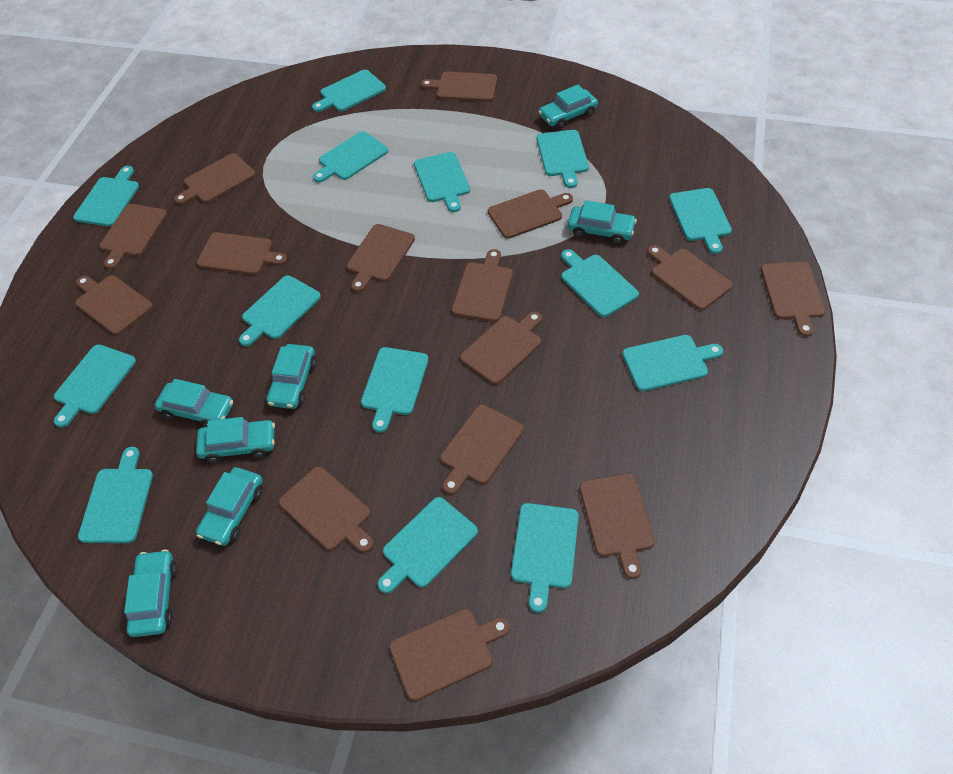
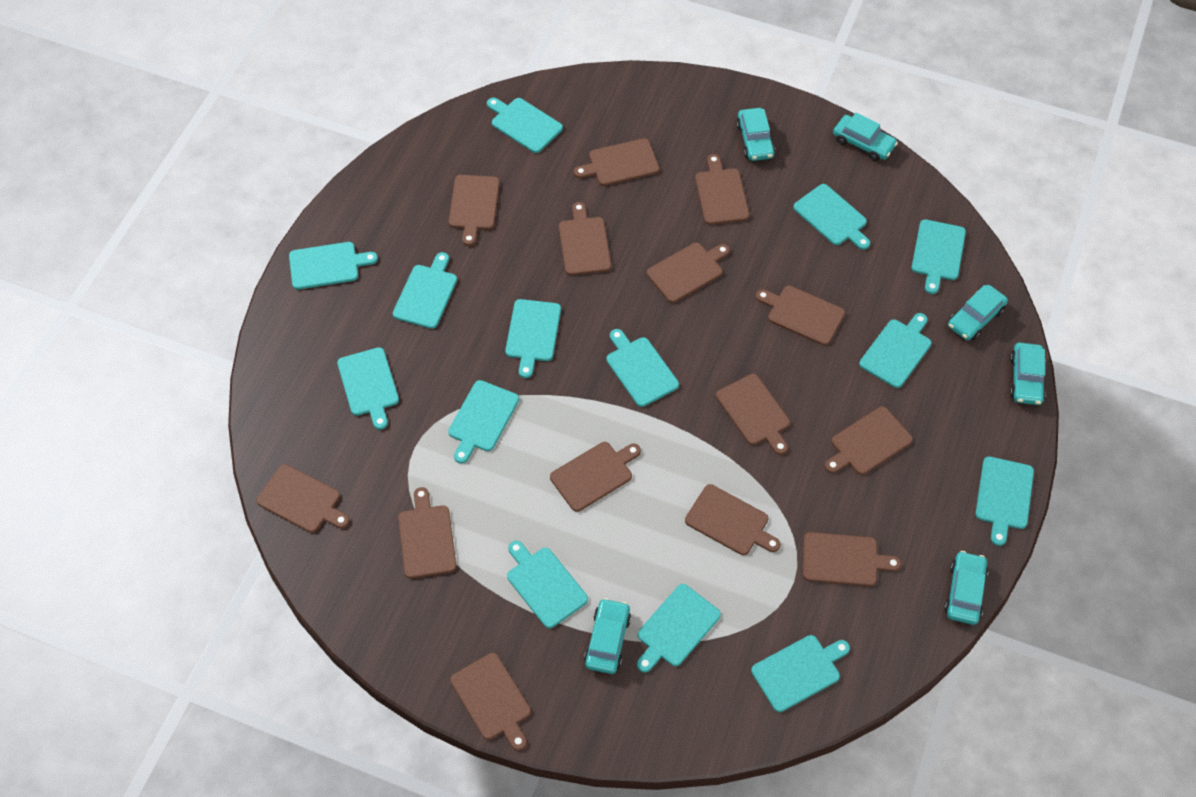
brown cutting board: 15 -> 14
turquoise car: 7 -> 6

